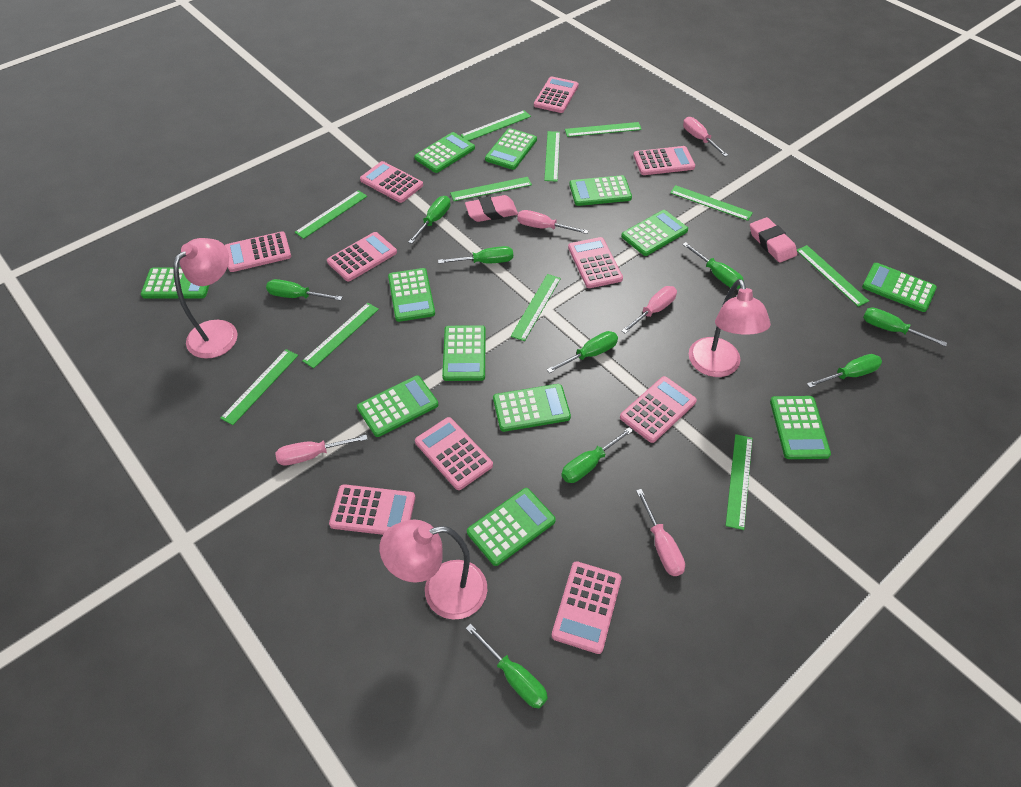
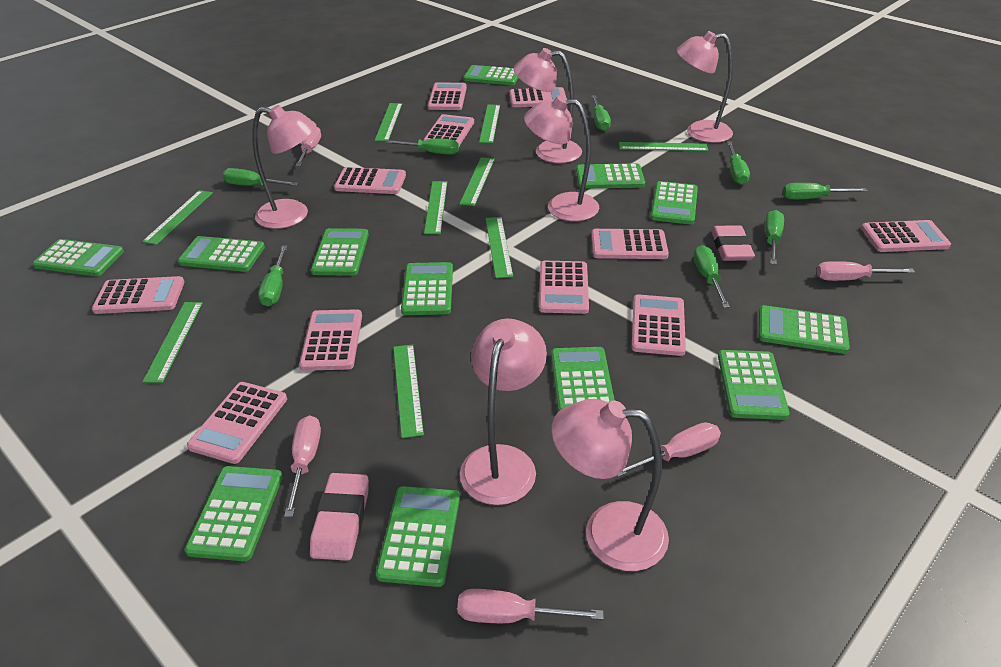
green ruler: 11 -> 9
green screwdriver: 9 -> 8
pink calculator: 10 -> 11
pink lamp: 3 -> 6

